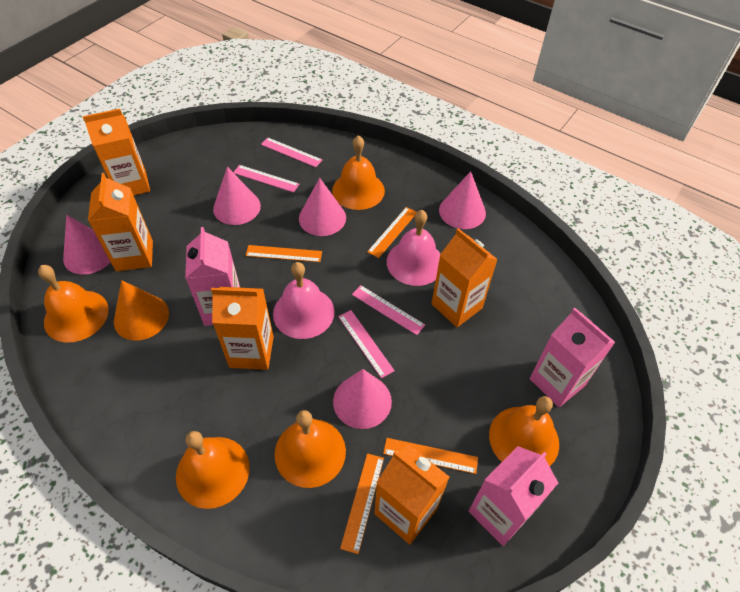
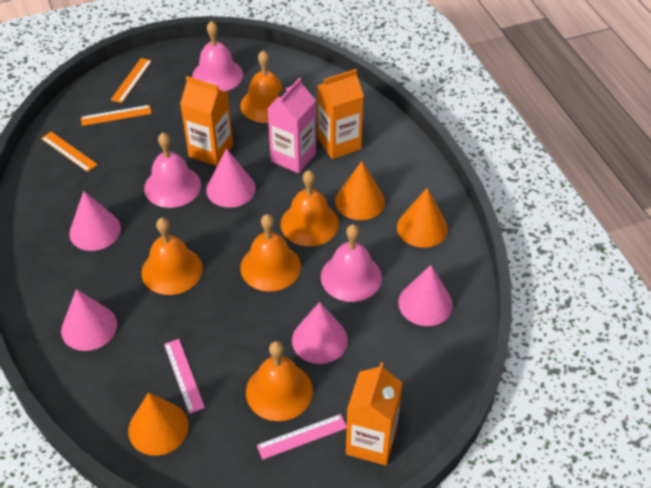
orange carton: 5 -> 3
orange cone: 1 -> 3
orange ruler: 4 -> 3
pink bell: 2 -> 3
pink carton: 3 -> 1
pink ruler: 4 -> 2

